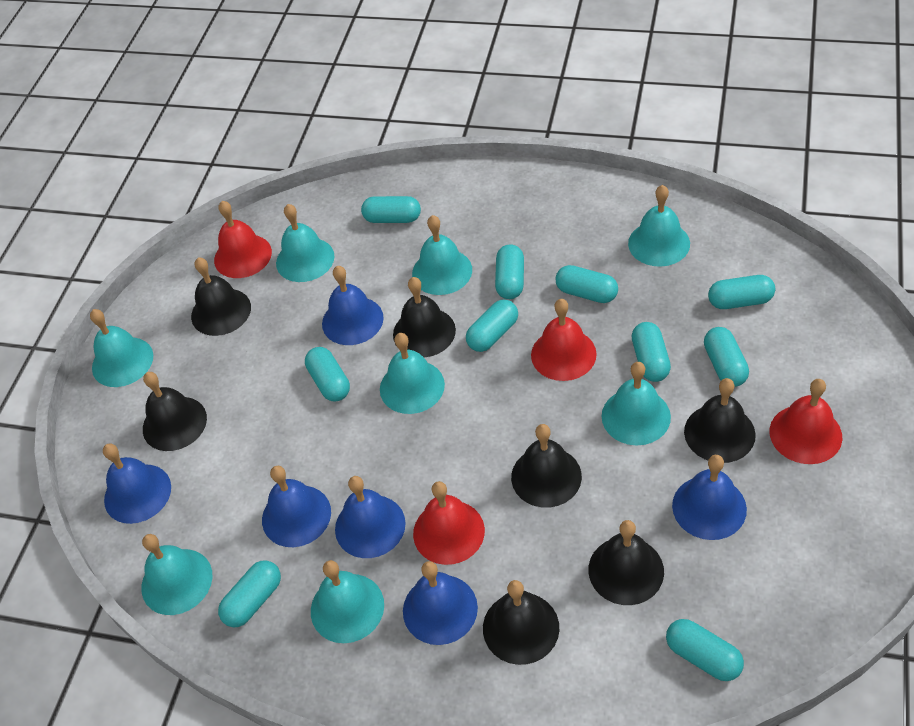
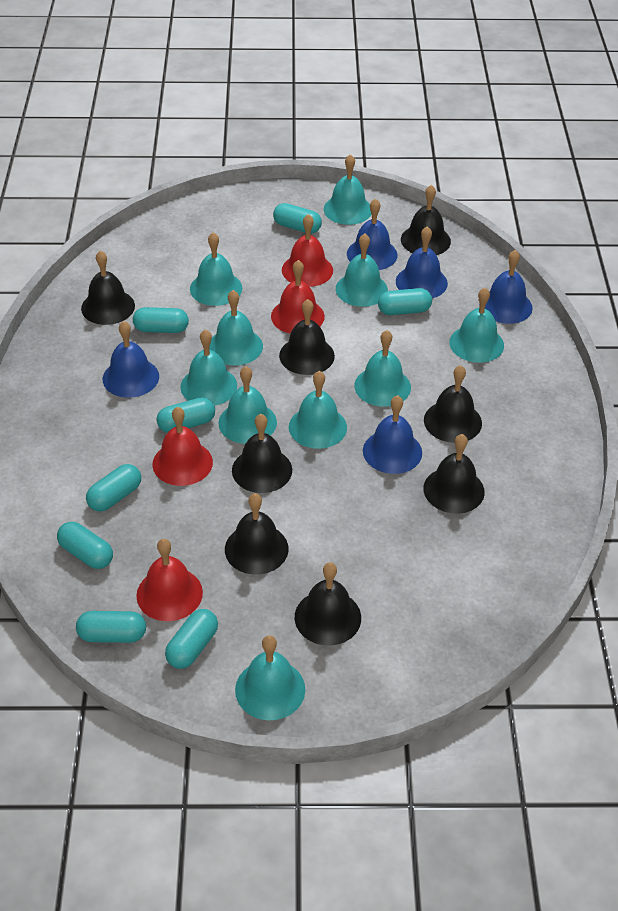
black bell: 7 -> 8
blue bell: 6 -> 5
turquoise bell: 8 -> 10
turquoise capsule: 10 -> 8

